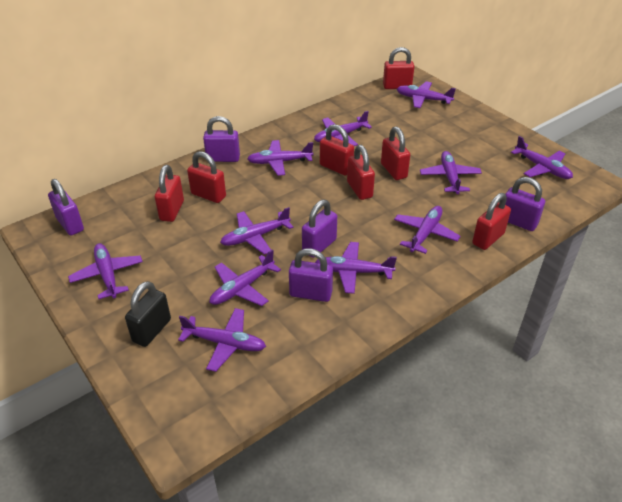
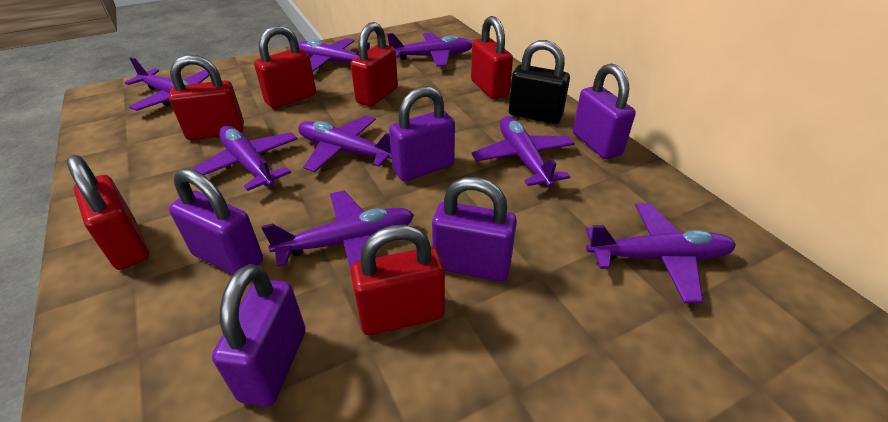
purple plane: 11 -> 8
red padlock: 7 -> 6

